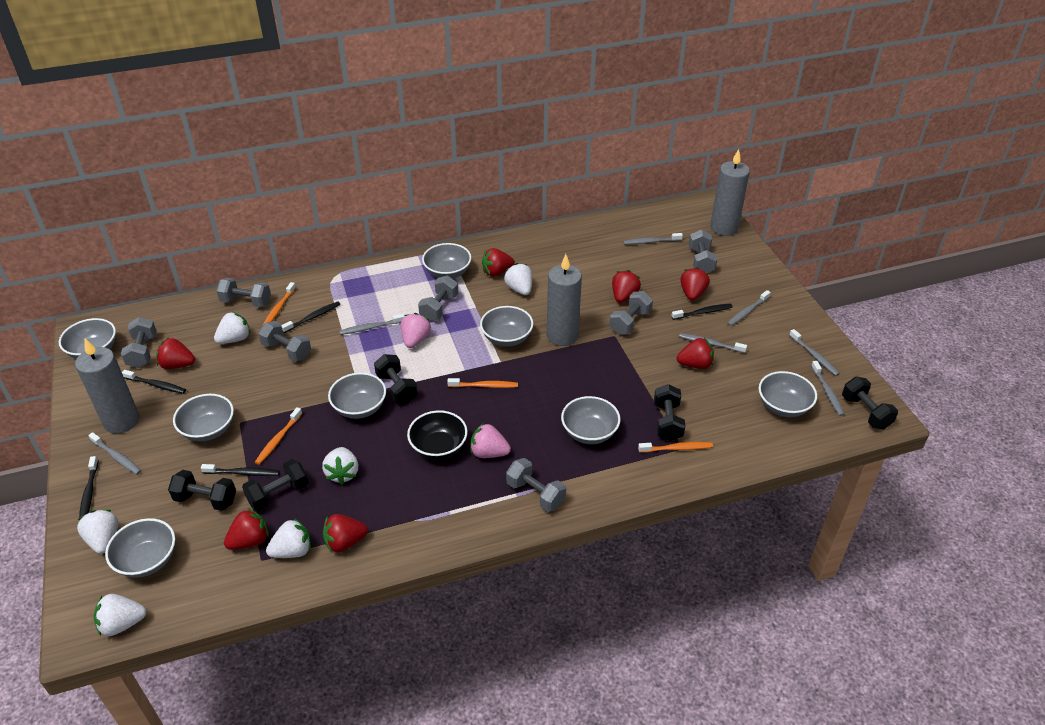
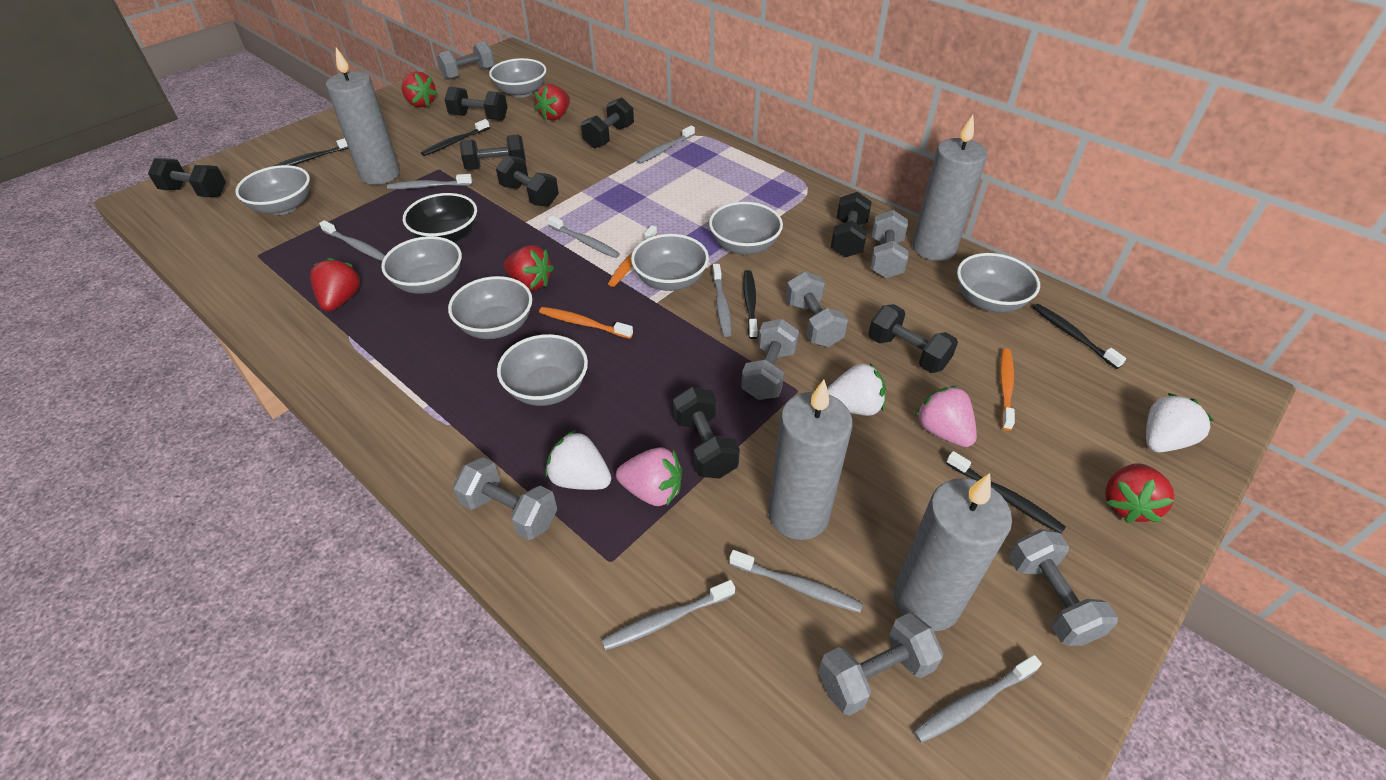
black dumbbell: 5 -> 8
grey candle: 3 -> 4
grey toothbrush: 7 -> 8
orange toothbrush: 4 -> 3
red strawberry: 7 -> 5
white strawberry: 6 -> 3

